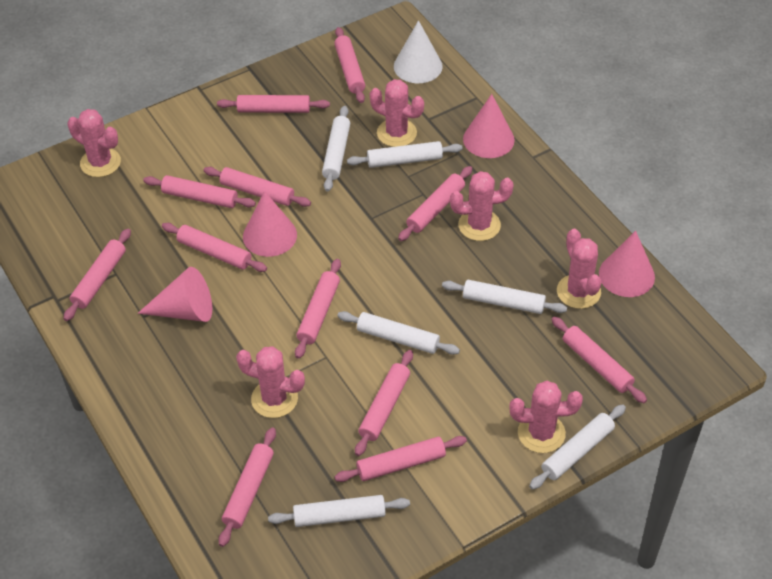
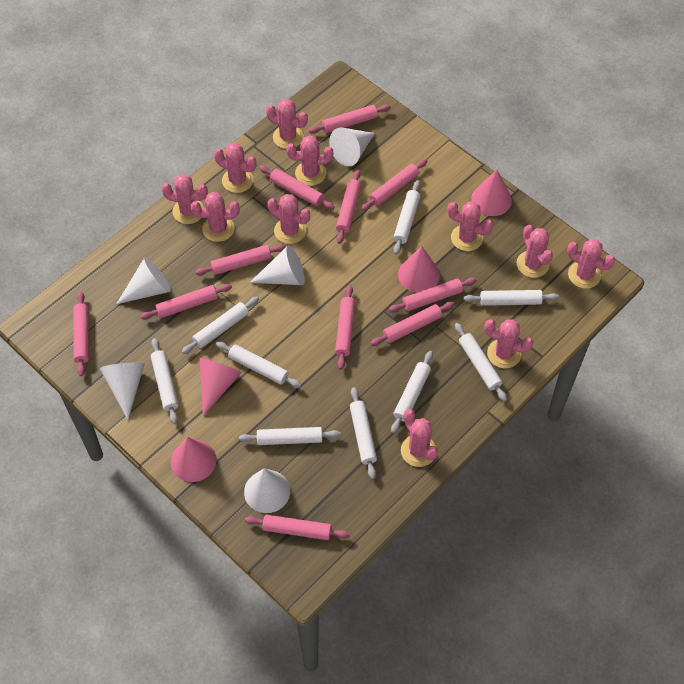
pink cactus: 6 -> 11
pink rolling pin: 12 -> 11
white cone: 1 -> 5
white rolling pin: 6 -> 9

